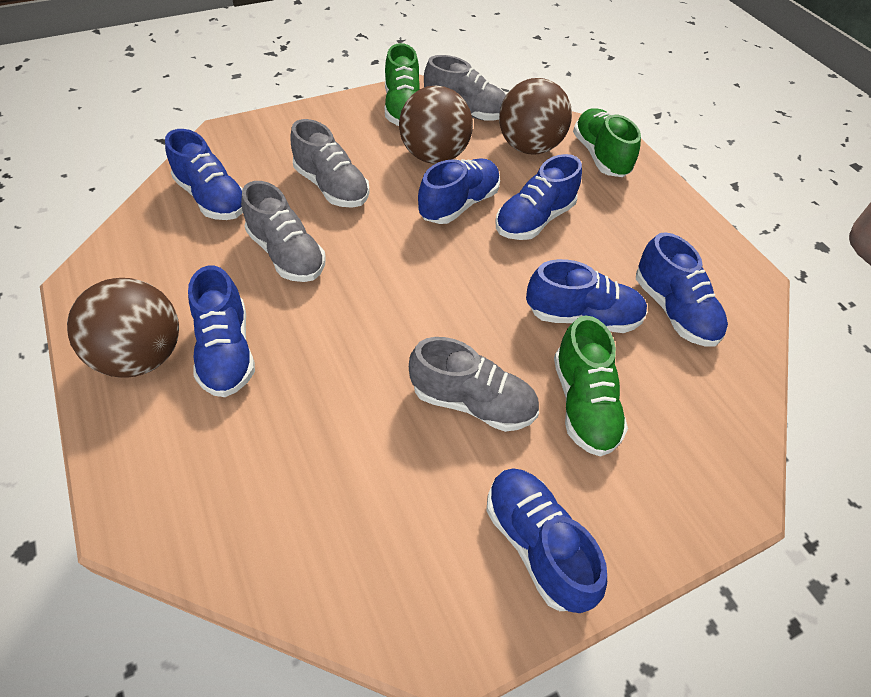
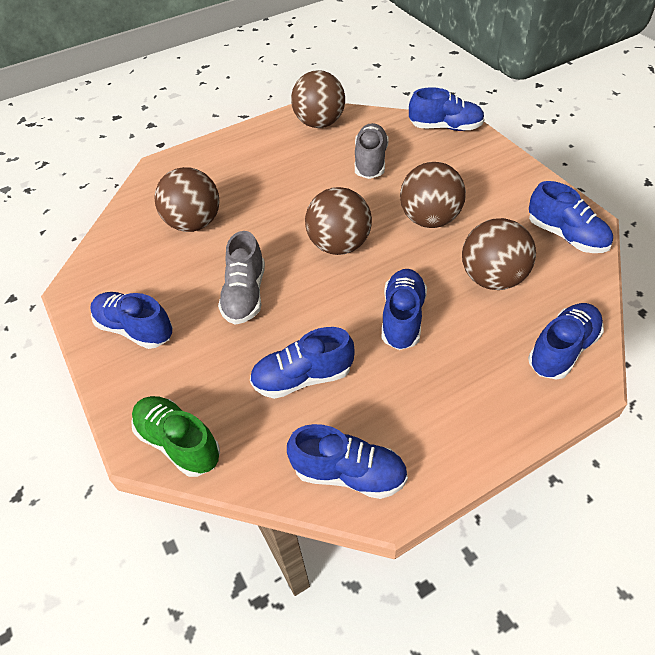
brown ball: 3 -> 5
green shoe: 3 -> 1
grey shoe: 4 -> 2

